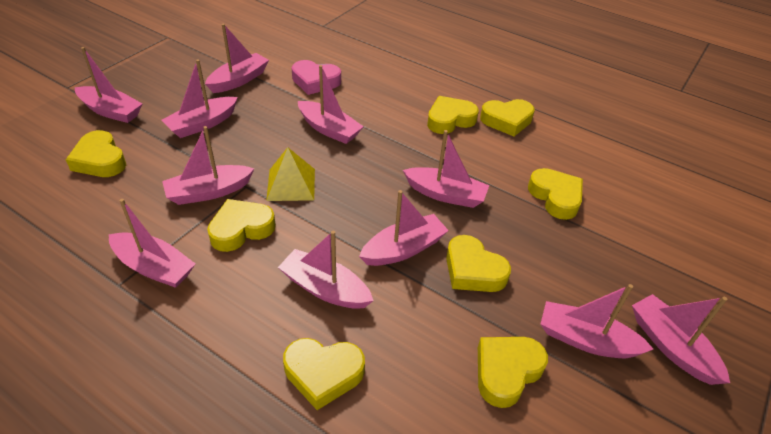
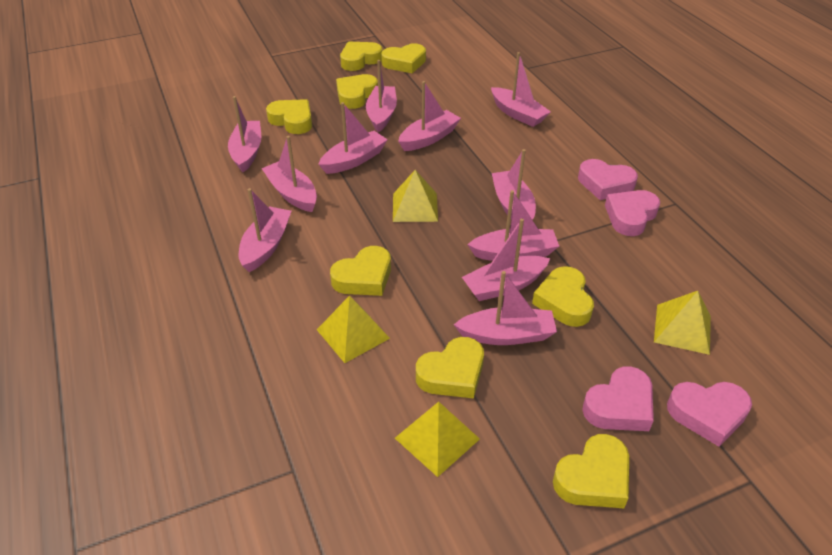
pink heart: 1 -> 4
yellow pyramid: 1 -> 4

